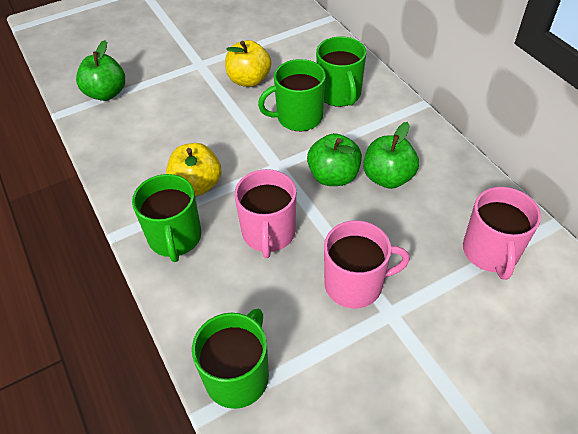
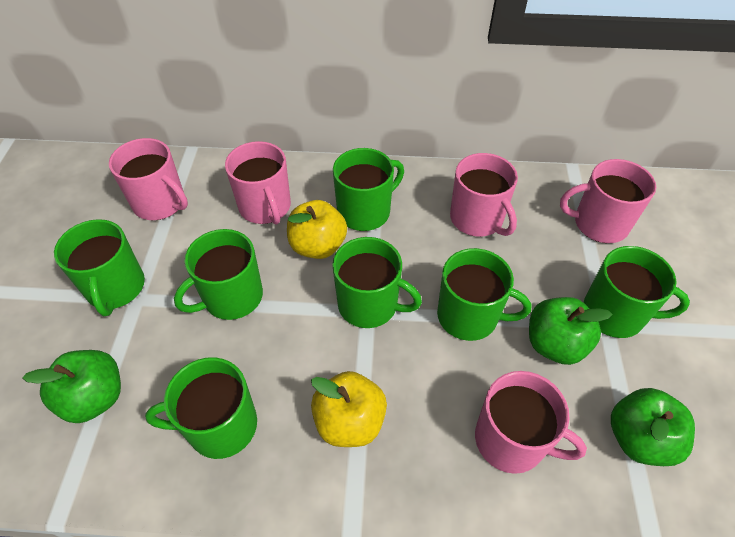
green mug: 4 -> 7
pink mug: 3 -> 5

